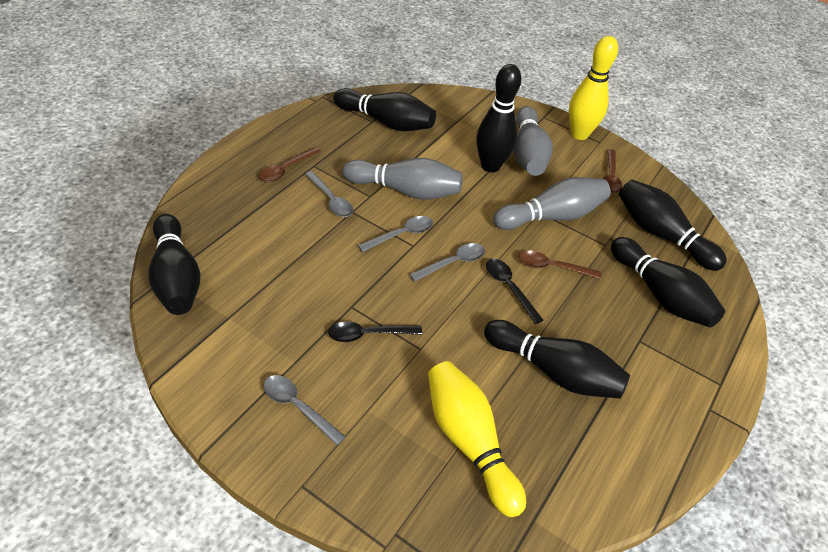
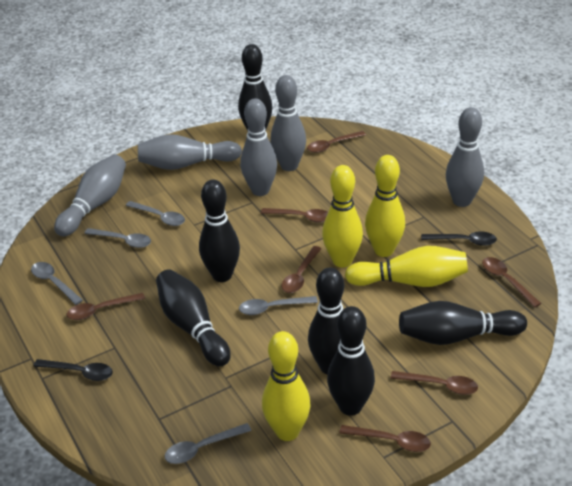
brown spoon: 3 -> 7
grey bowling pin: 3 -> 5
grey spoon: 4 -> 5
yellow bowling pin: 2 -> 4

